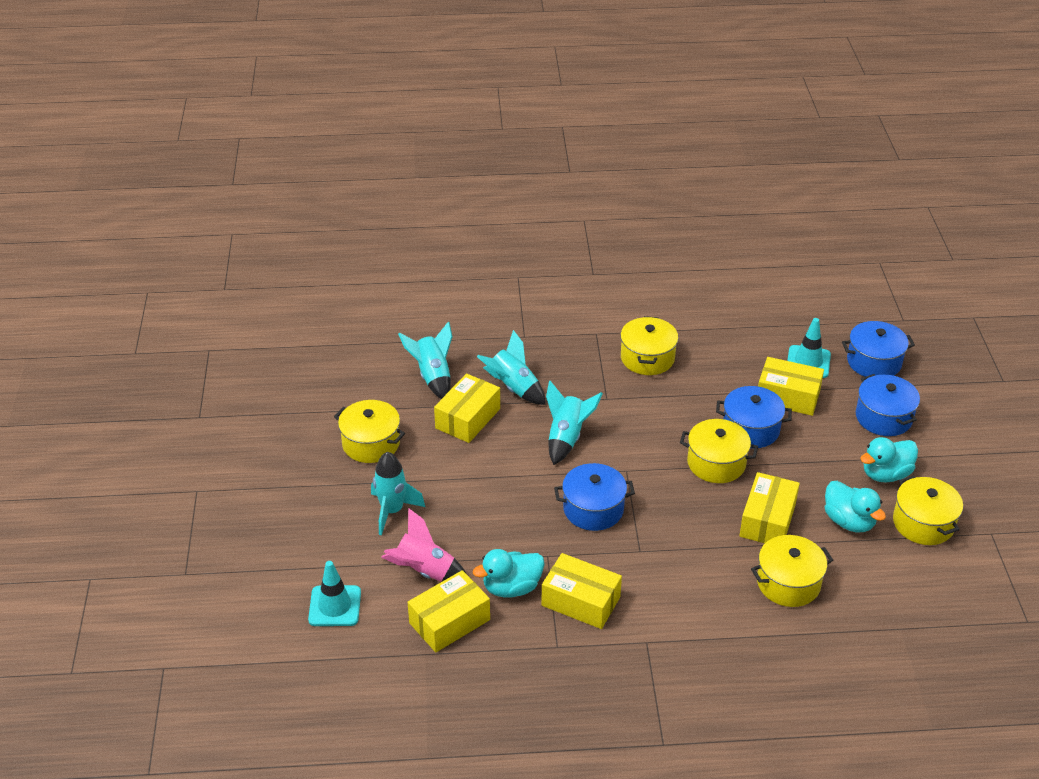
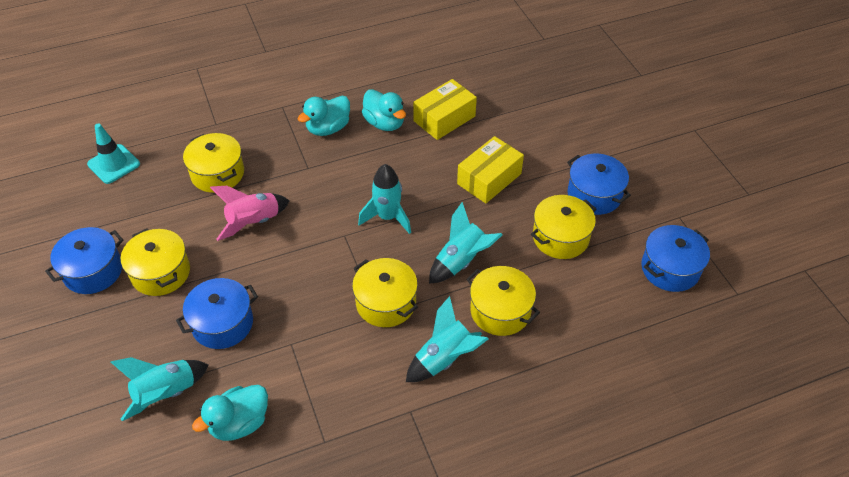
turquoise traffic cone: 2 -> 1
yellow box: 5 -> 2

